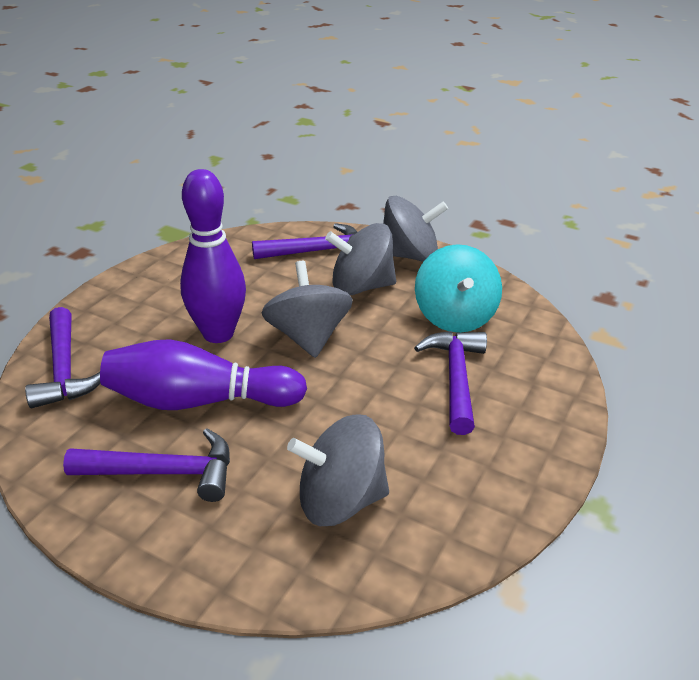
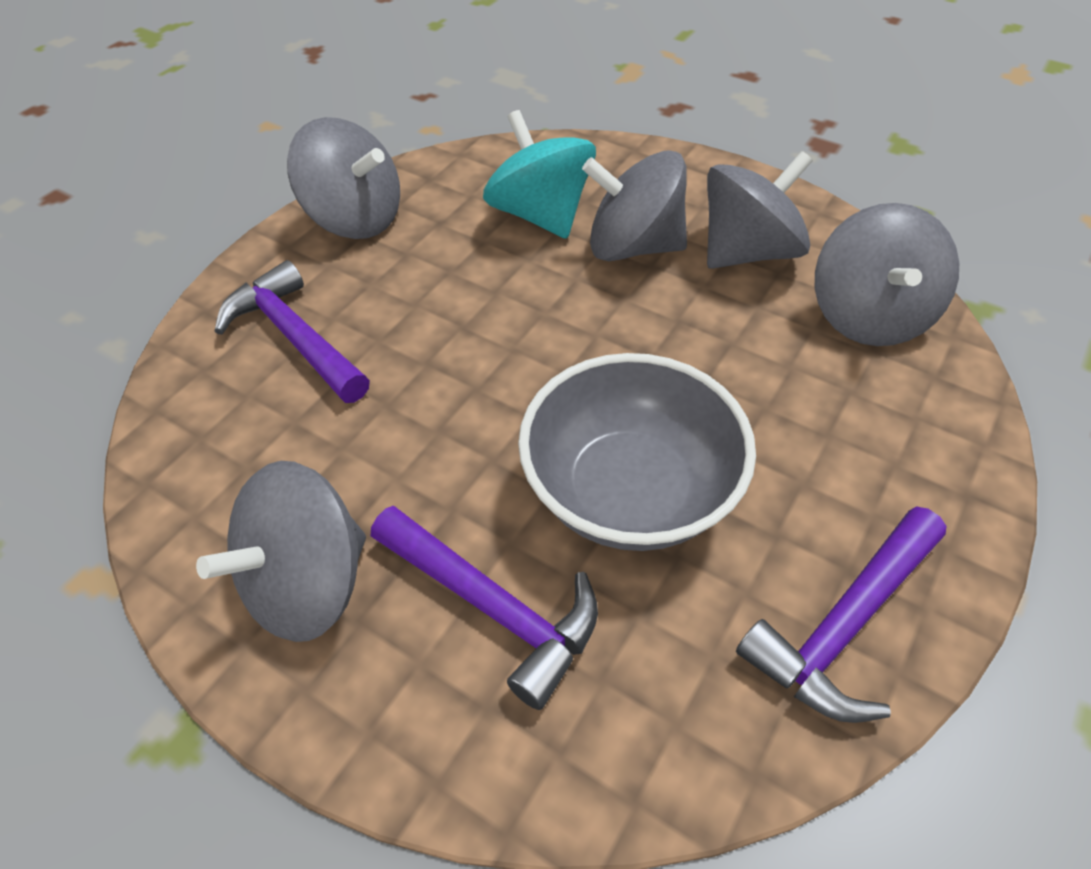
grey bowl: 0 -> 1
grey spinning top: 4 -> 5
purple bowling pin: 2 -> 0
purple hammer: 4 -> 3

